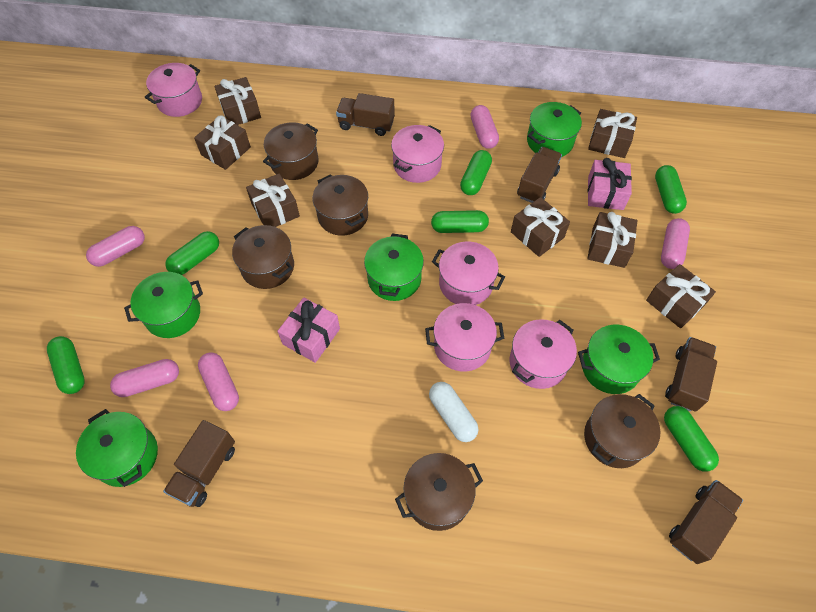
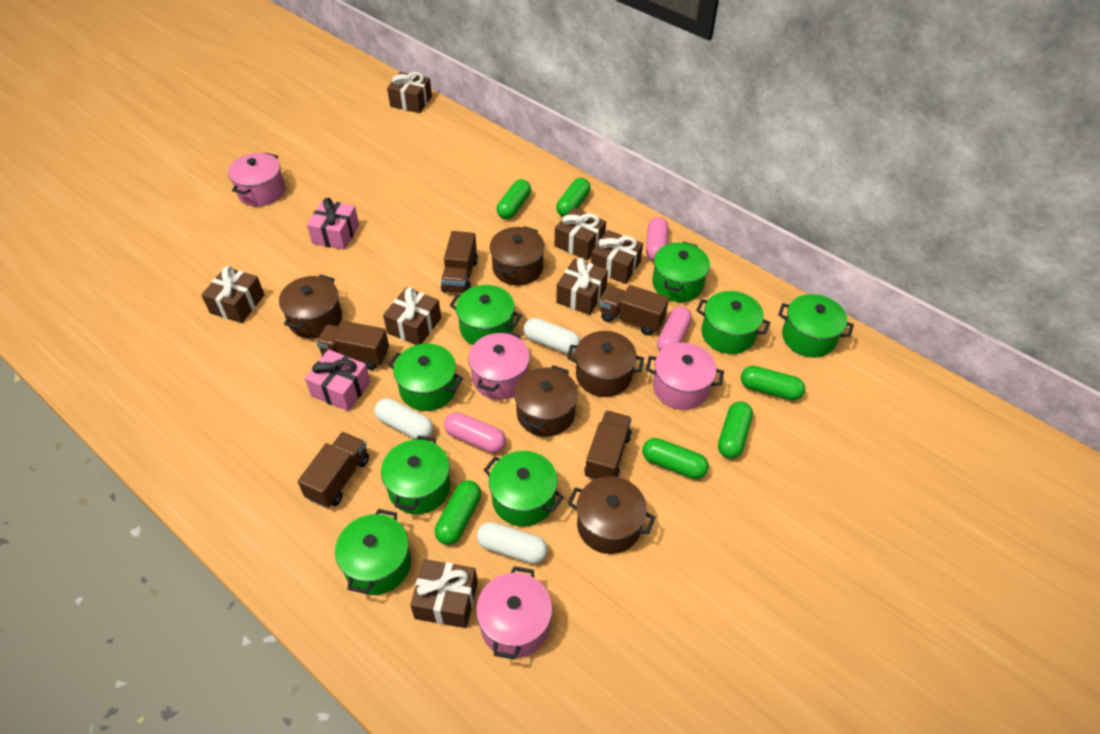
green pot: 5 -> 8
pink capsule: 5 -> 3
pink pot: 5 -> 4
white capsule: 1 -> 3

